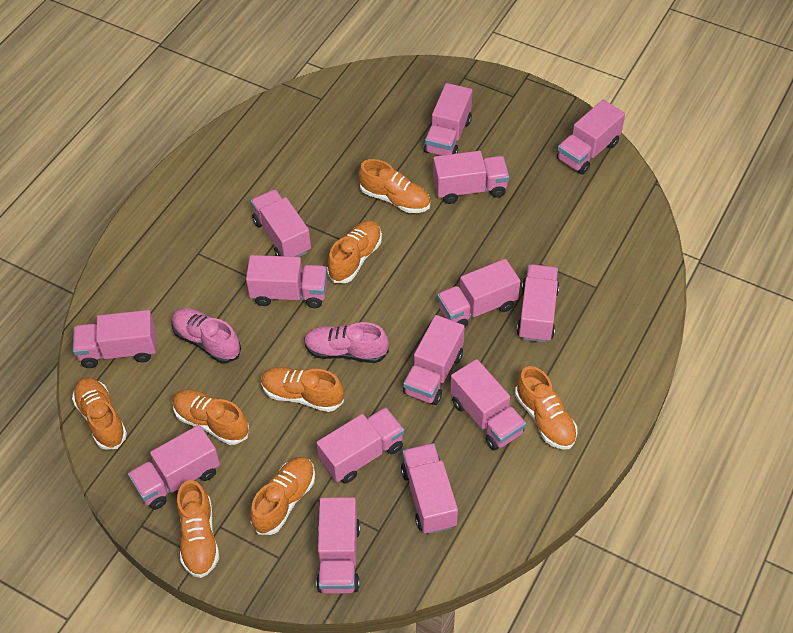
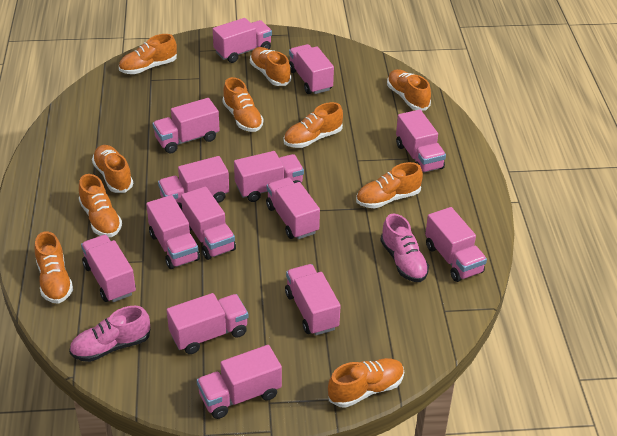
orange shoe: 8 -> 10

